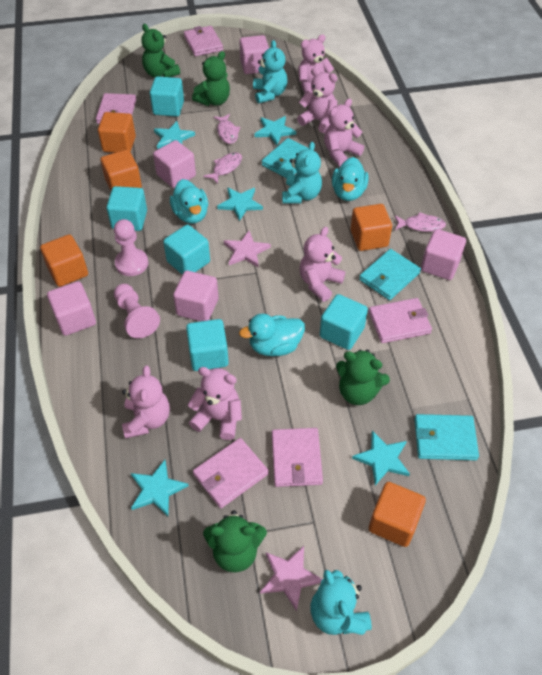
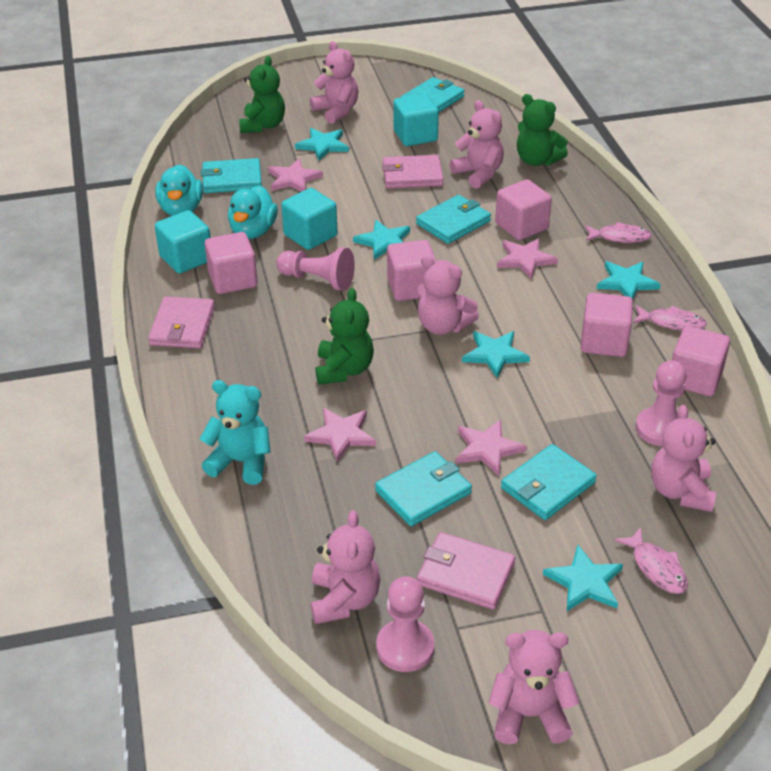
green teddy bear: 4 -> 3
orange cube: 5 -> 0
pink pawn: 2 -> 3
pink star: 2 -> 4
pink wallet: 5 -> 3
turquoise cube: 5 -> 3
turquoise duck: 3 -> 2
turquoise teddy bear: 3 -> 1
turquoise wallet: 3 -> 5

